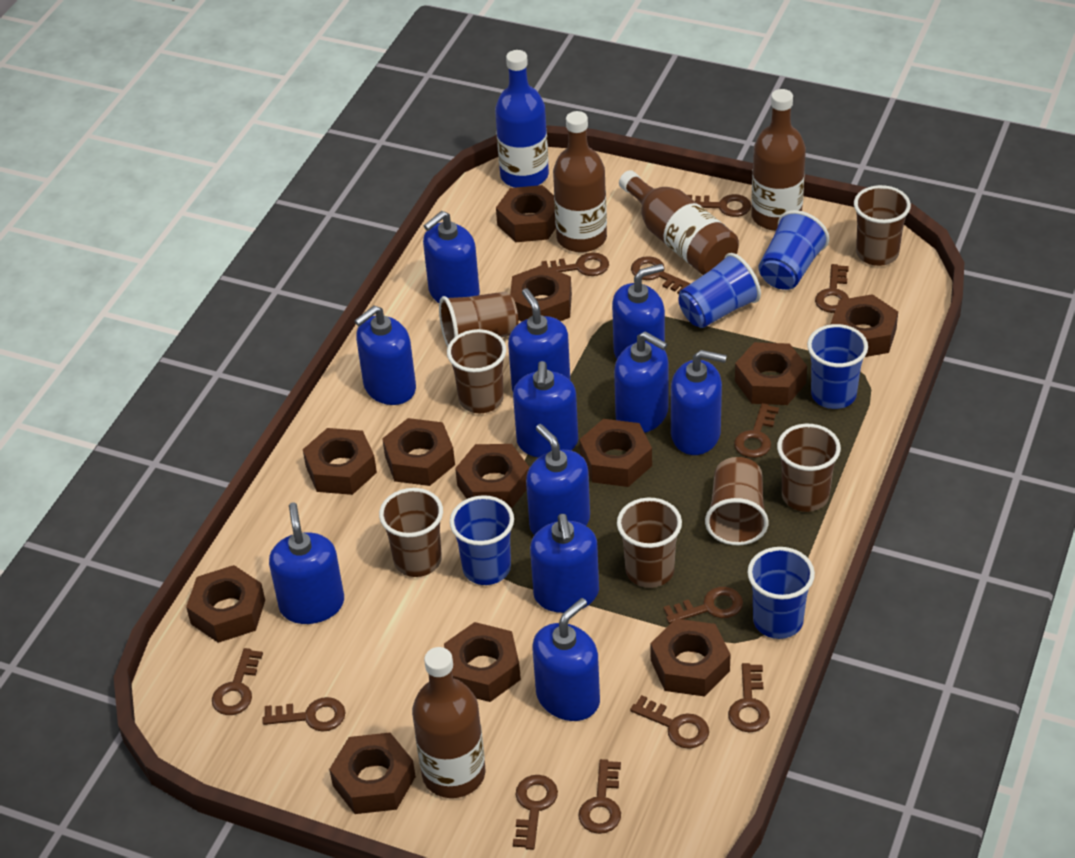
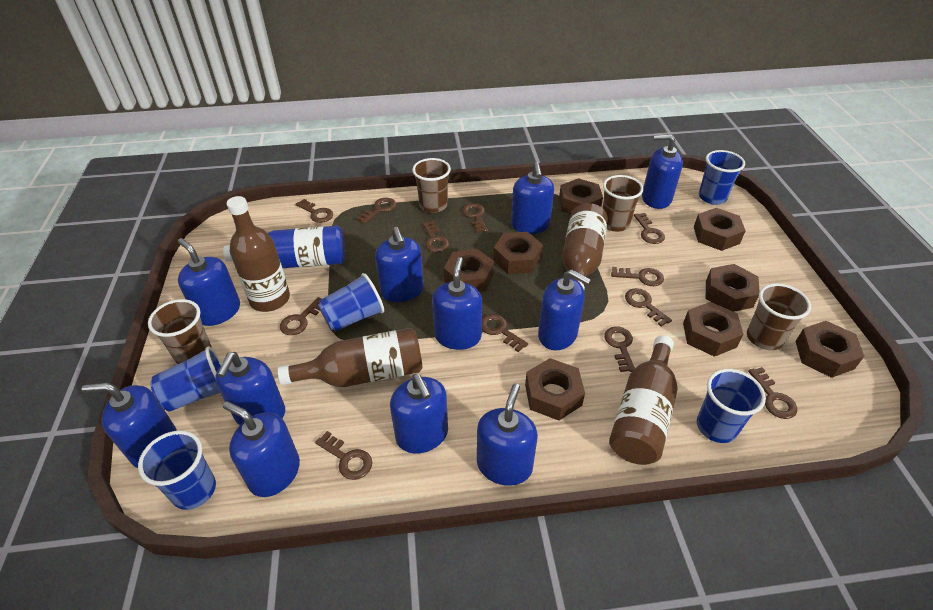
brown cup: 7 -> 4
brown nut: 12 -> 8

